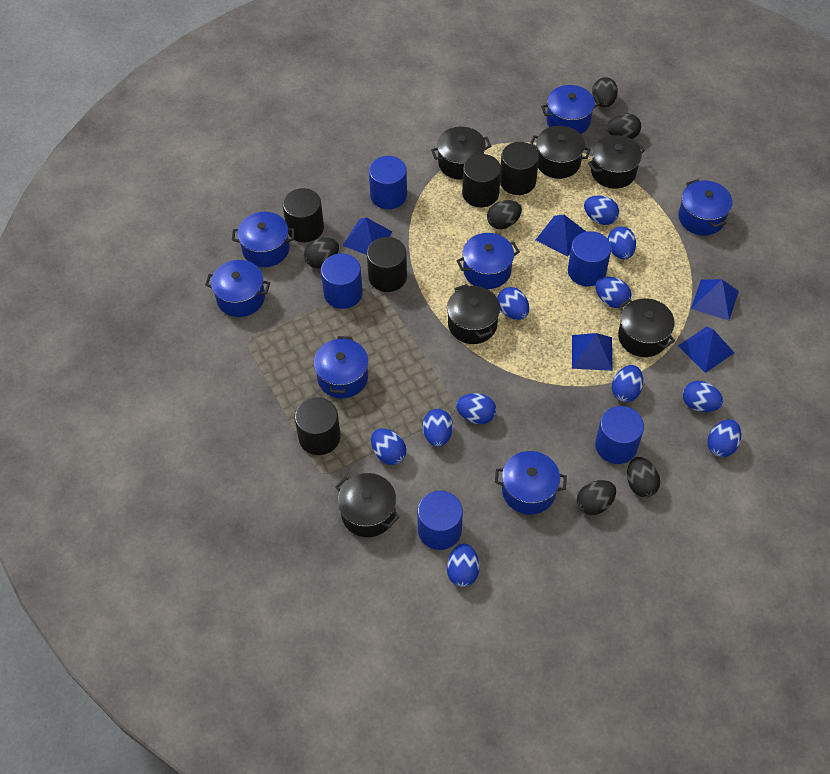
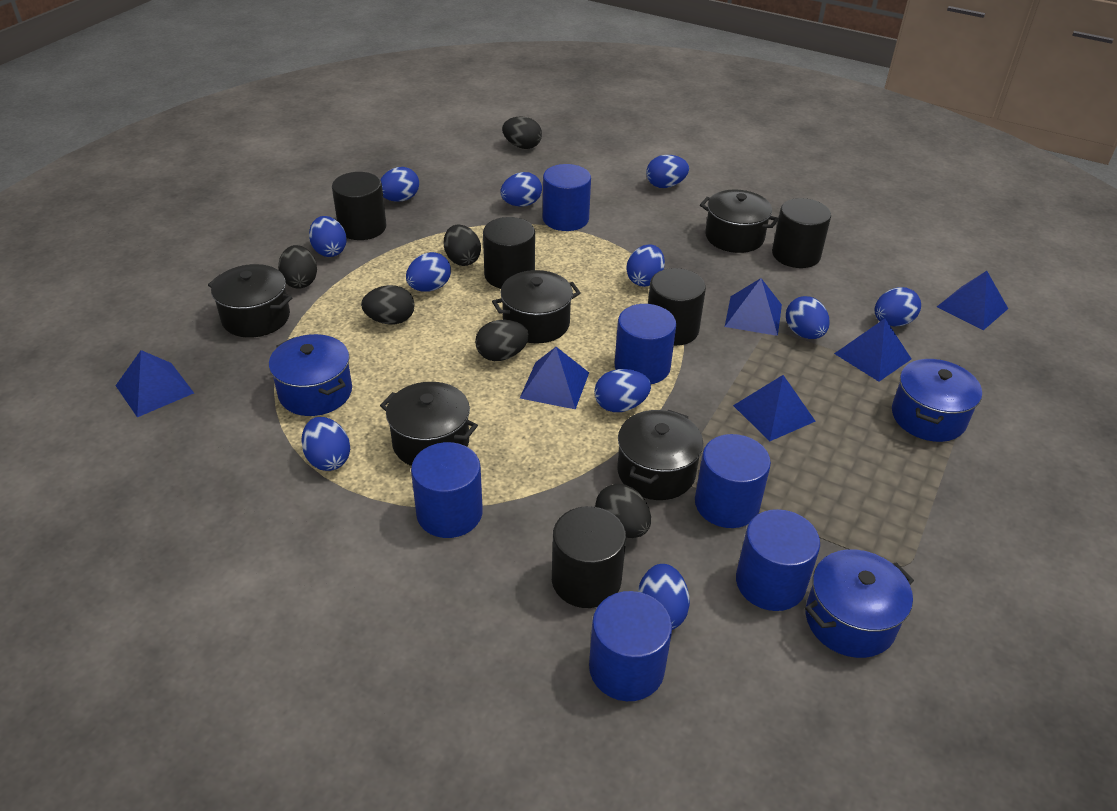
black pot: 6 -> 5
blue cylinder: 5 -> 6
blue pot: 7 -> 3
blue pyramid: 5 -> 6

